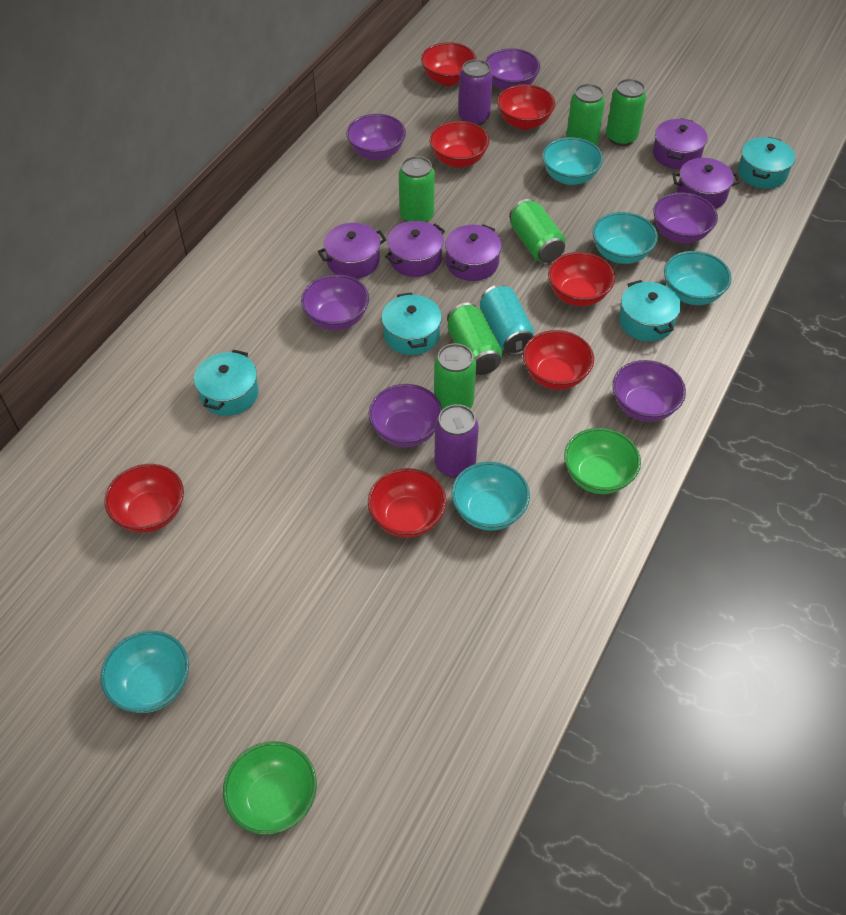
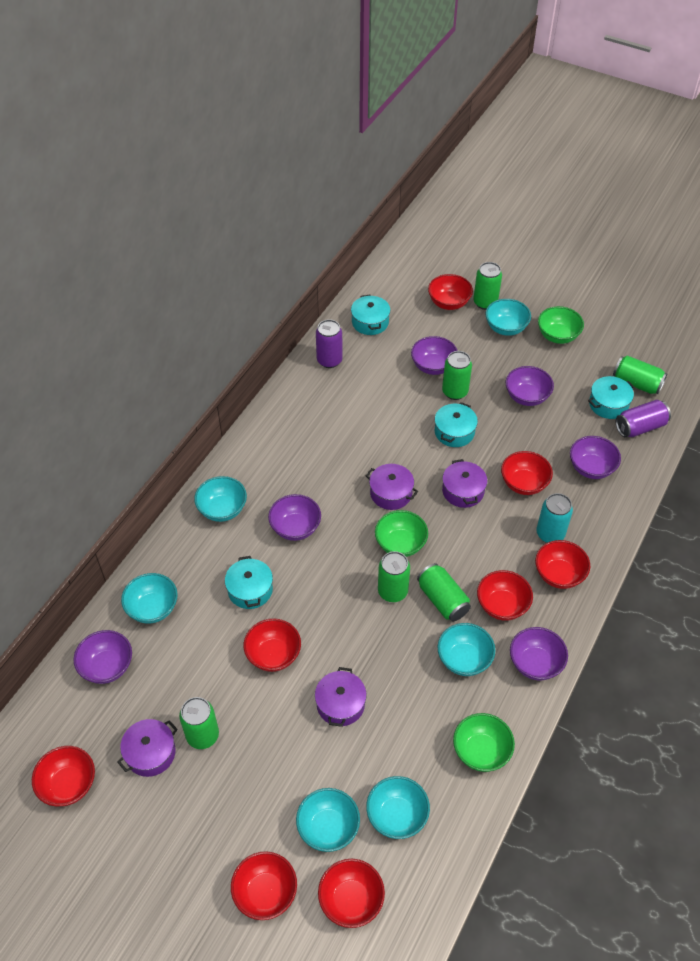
green bowl: 2 -> 3
purple pot: 5 -> 4
red bowl: 7 -> 8
turquoise bowl: 5 -> 6

